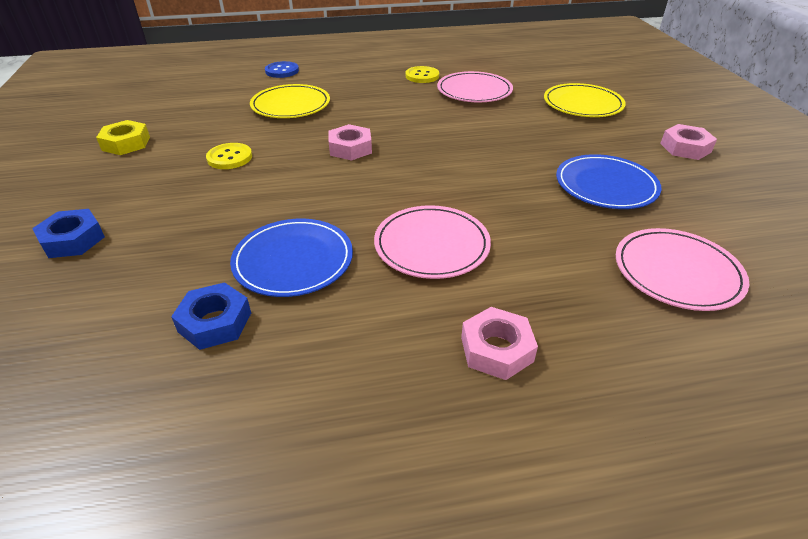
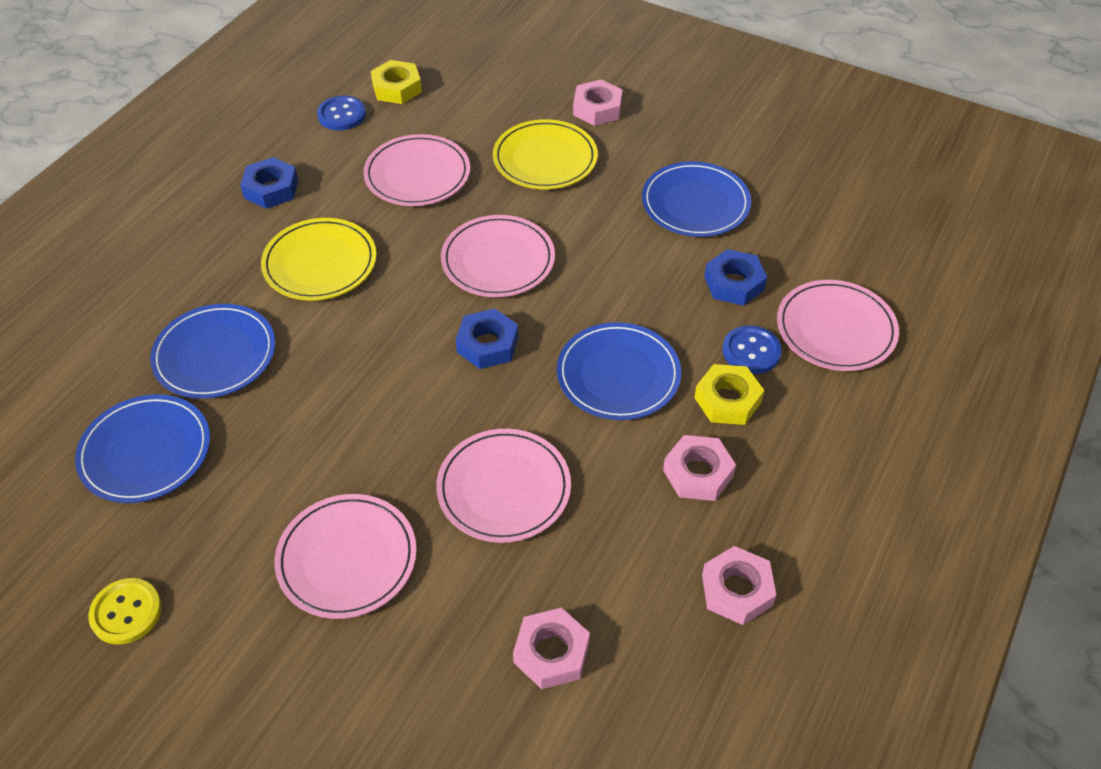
blue button: 1 -> 2
blue nut: 2 -> 3
blue plate: 2 -> 4
pink nut: 3 -> 4
pink plate: 3 -> 5
yellow button: 2 -> 1
yellow nut: 1 -> 2

